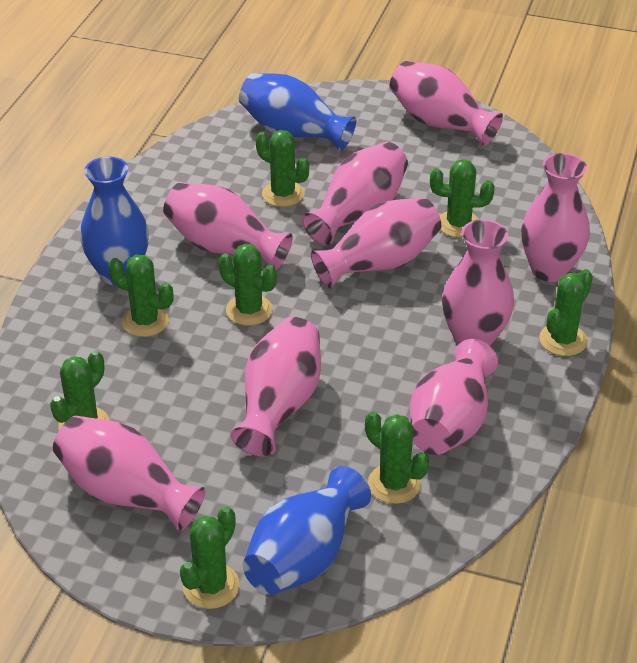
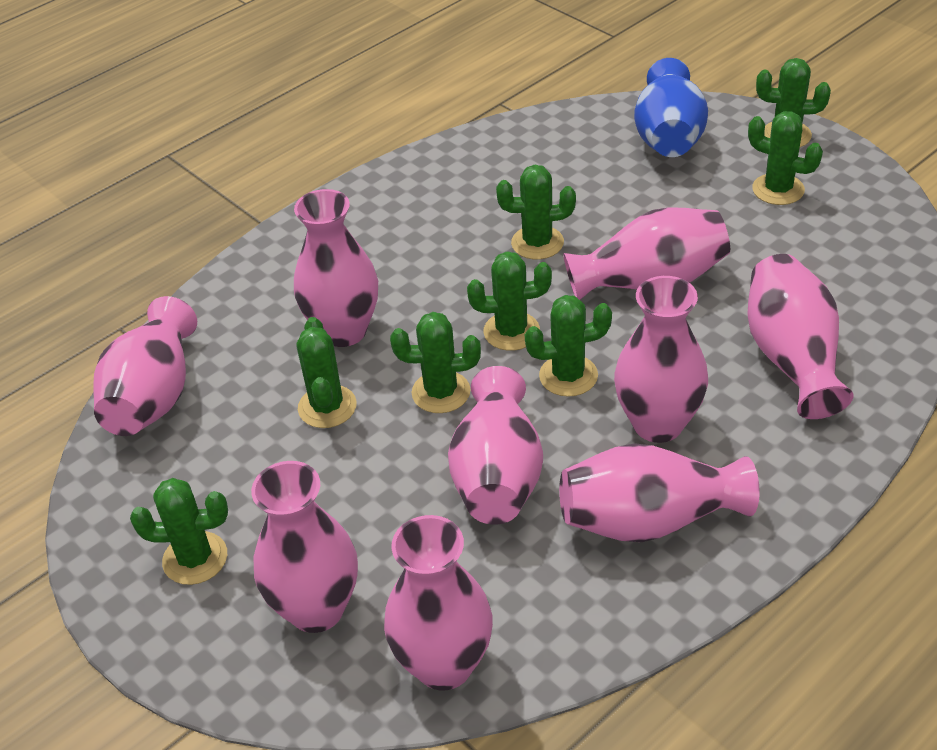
blue vase: 3 -> 1

